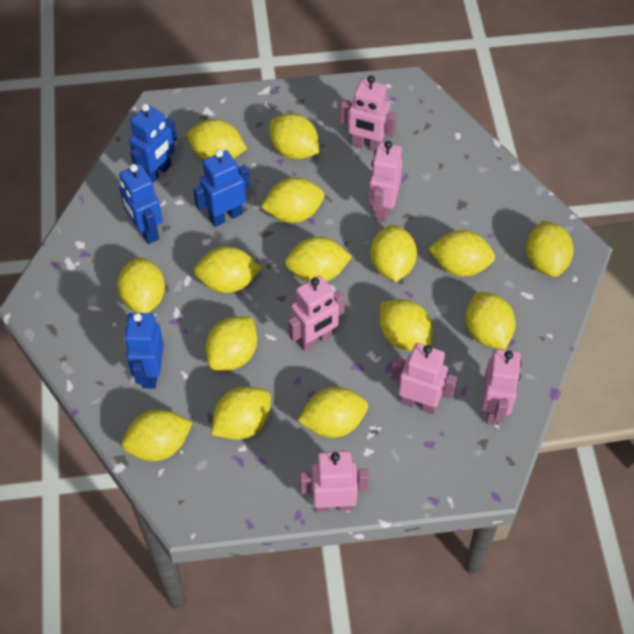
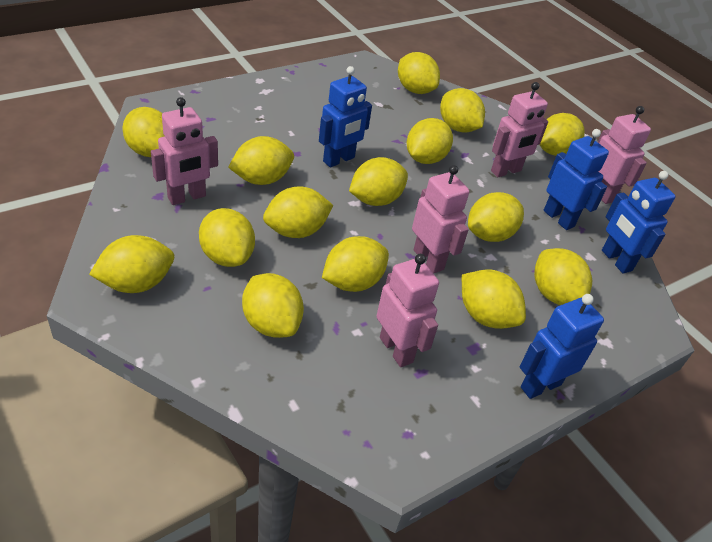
pink robot: 6 -> 5

